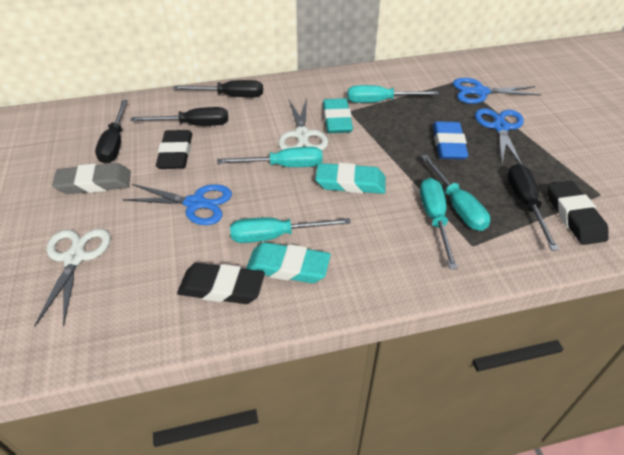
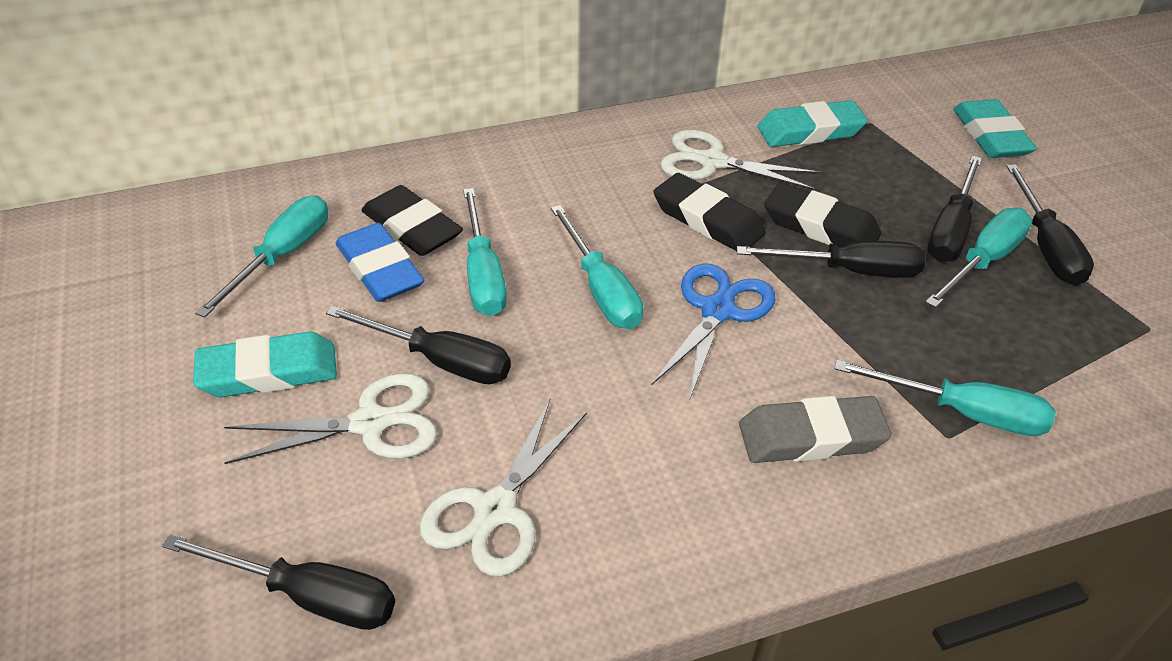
black screwdriver: 4 -> 5
blue scissors: 3 -> 1
white scissors: 2 -> 3

